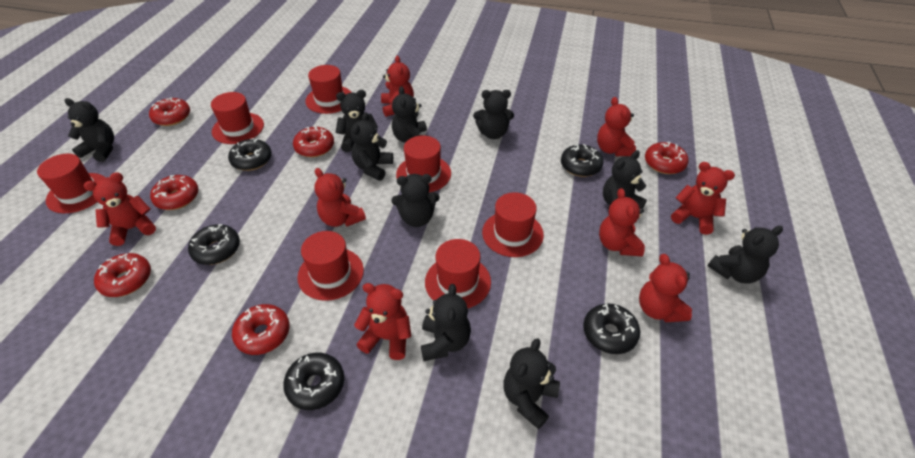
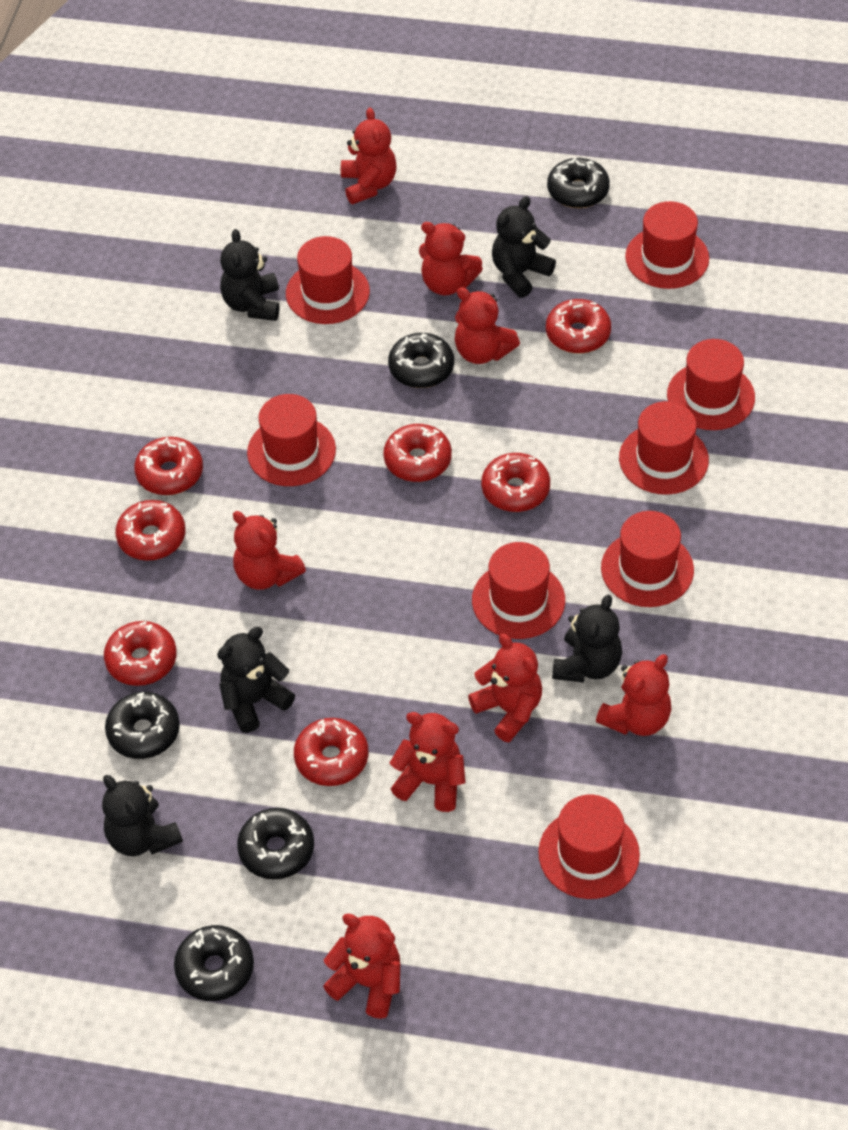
black teddy bear: 10 -> 5
red donut: 6 -> 7
red hat: 7 -> 8

